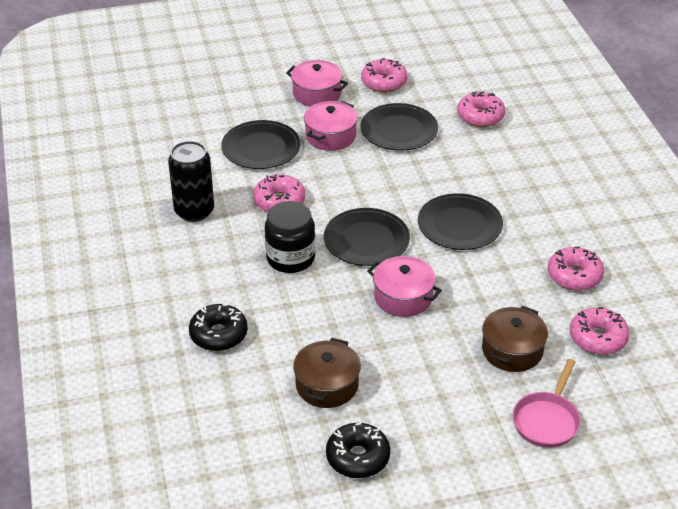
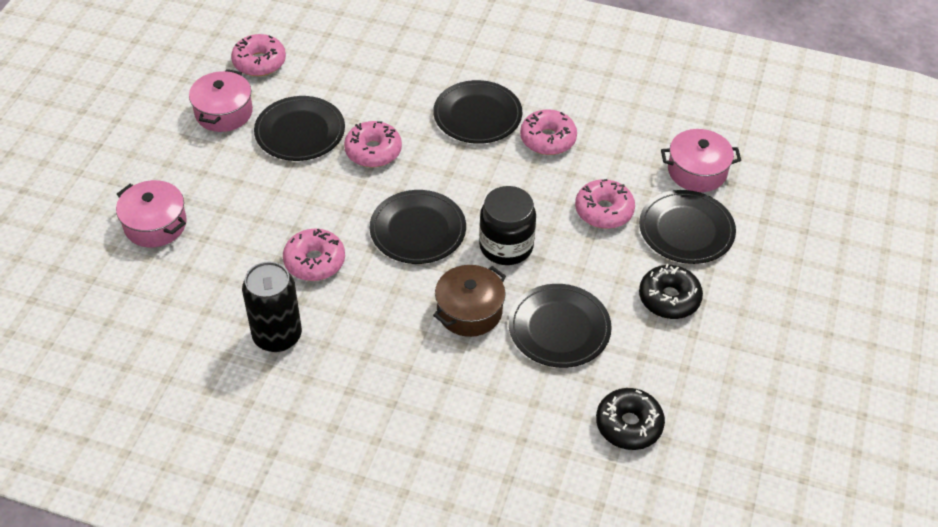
black plate: 4 -> 5
brown pot: 2 -> 1
pink pan: 1 -> 0

